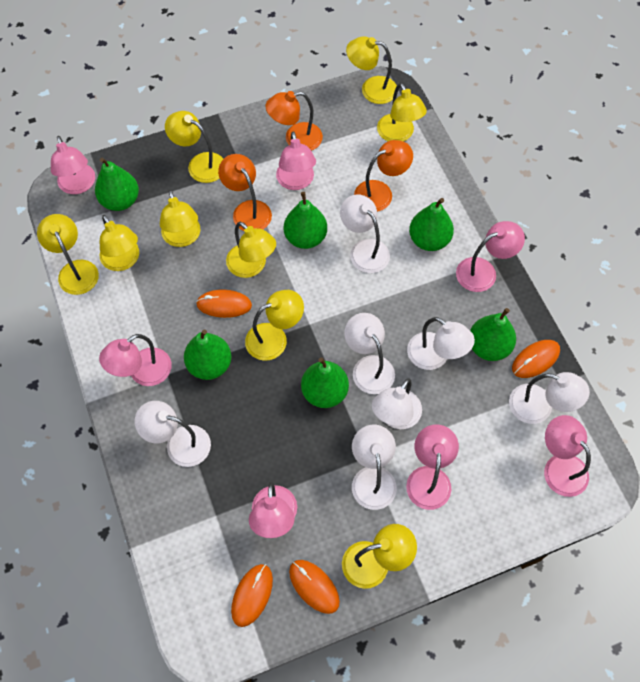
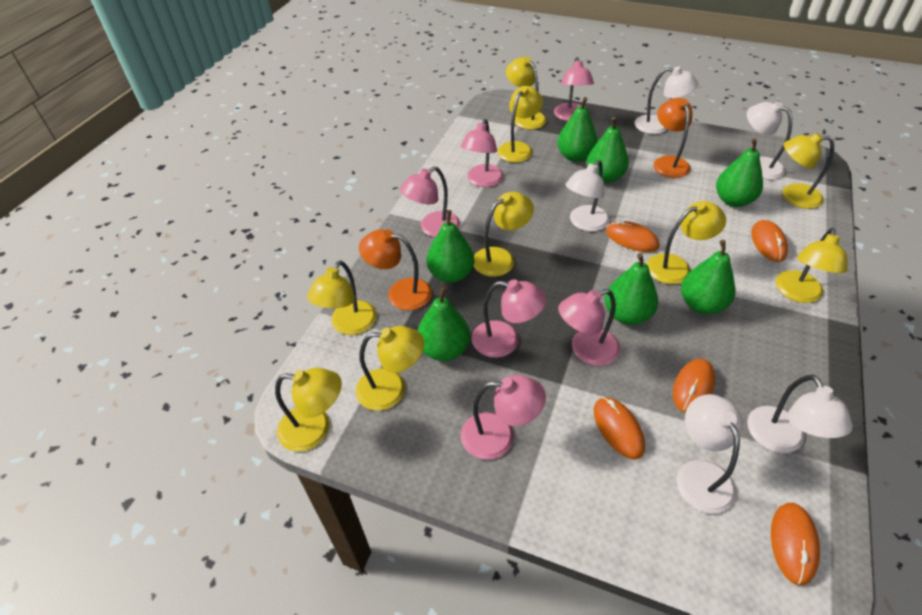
green pear: 6 -> 7
orange lamp: 3 -> 2
orange mouse: 4 -> 5
pink lamp: 7 -> 6
white lamp: 7 -> 5

